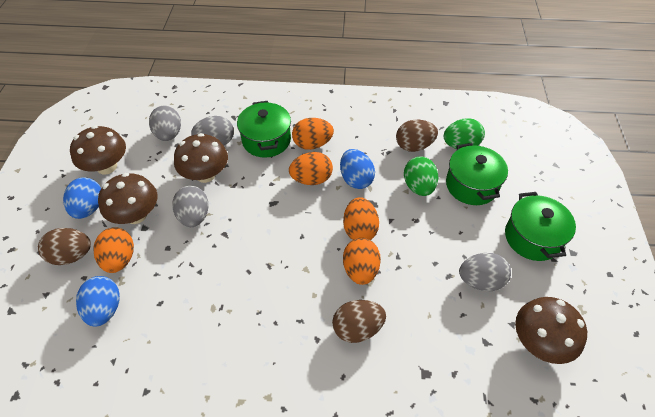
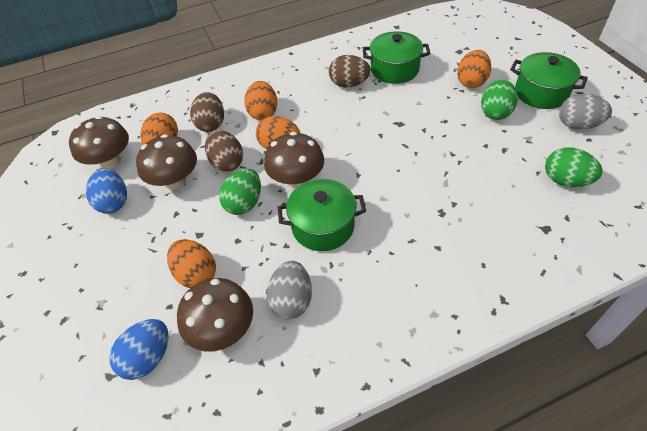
blue egg: 3 -> 2
green egg: 2 -> 3
grey egg: 4 -> 2

